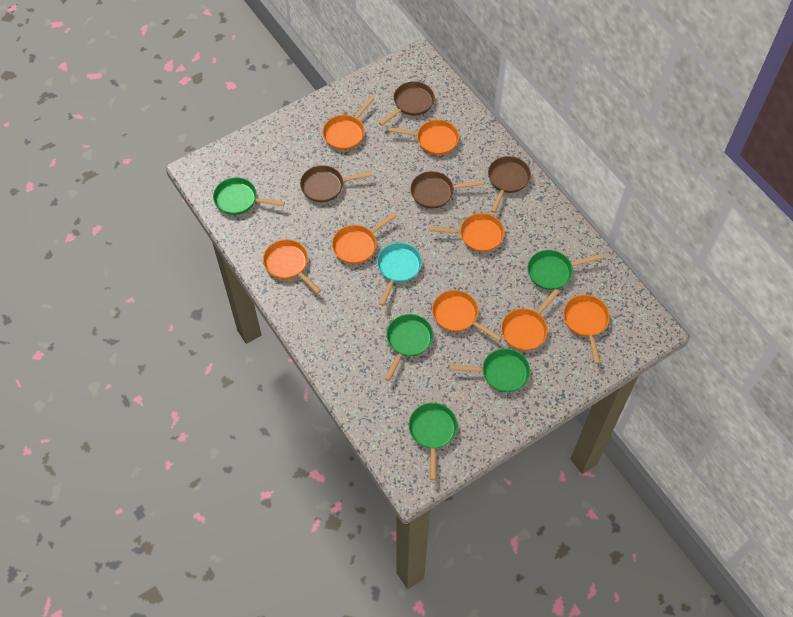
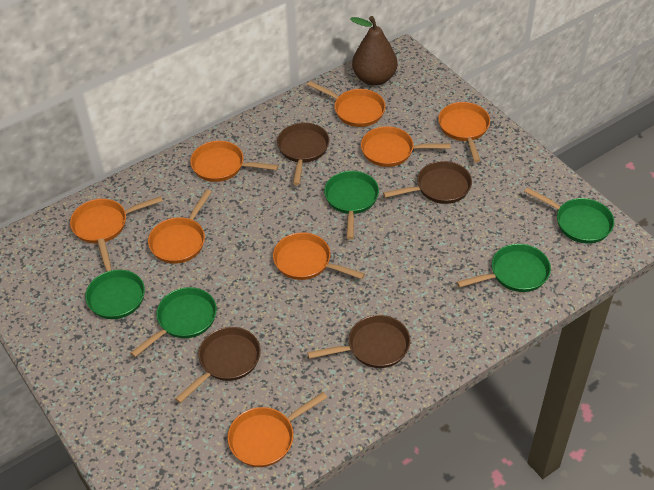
brown pear: 0 -> 1
turquoise pan: 1 -> 0

